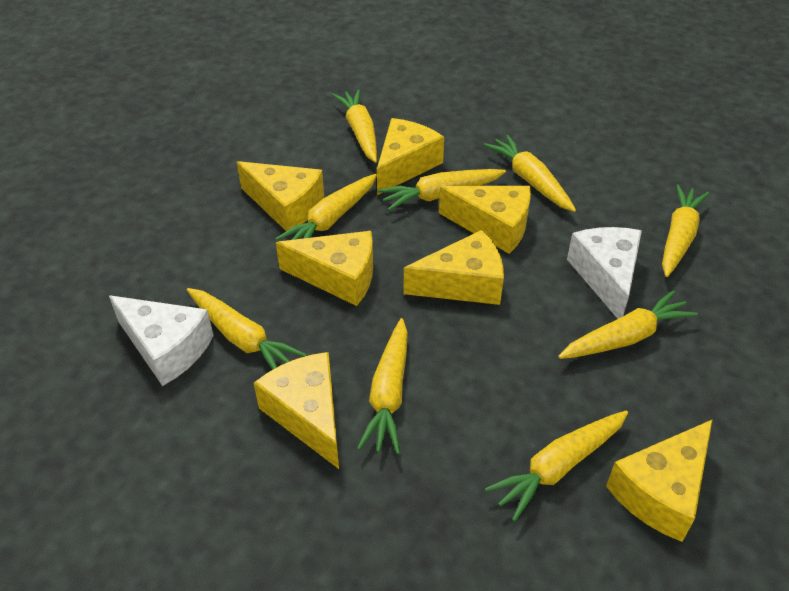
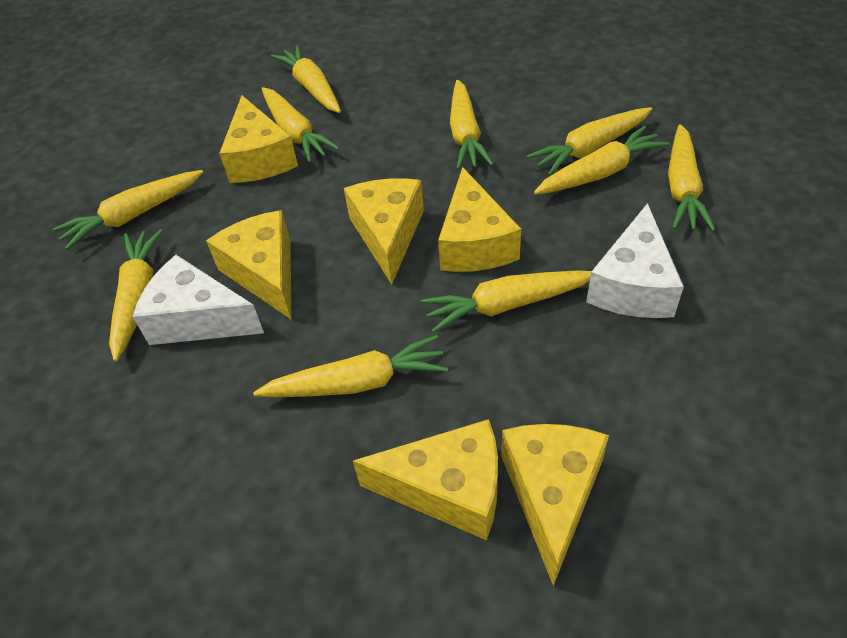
yellow carrot: 9 -> 10
yellow cheese: 7 -> 6

